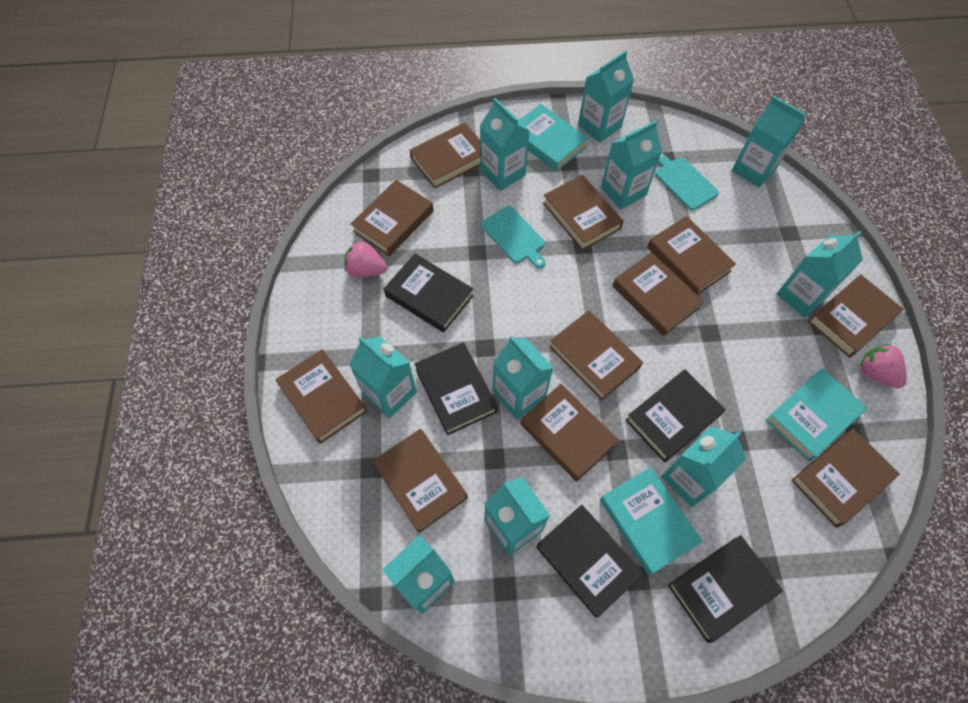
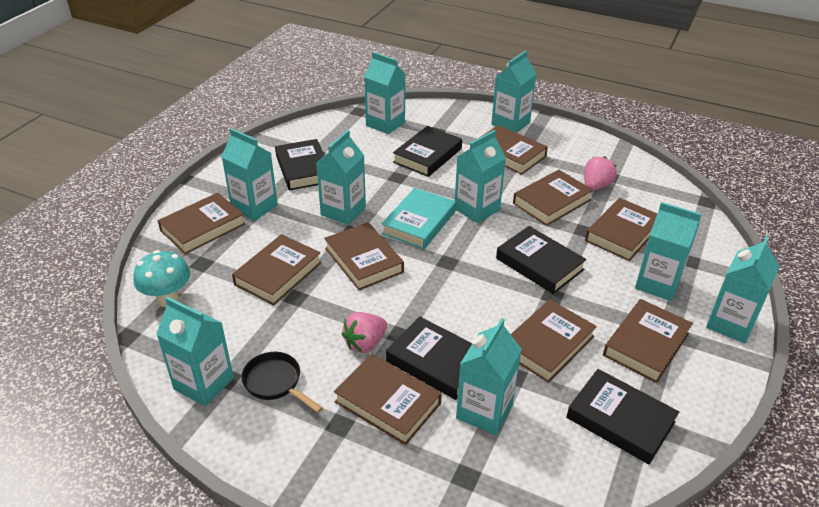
black pan: 0 -> 1
brown book: 11 -> 9
turquoise book: 3 -> 1
turquoise carton: 10 -> 9
turquoise cutting board: 2 -> 0
turquoise mushroom: 0 -> 1

